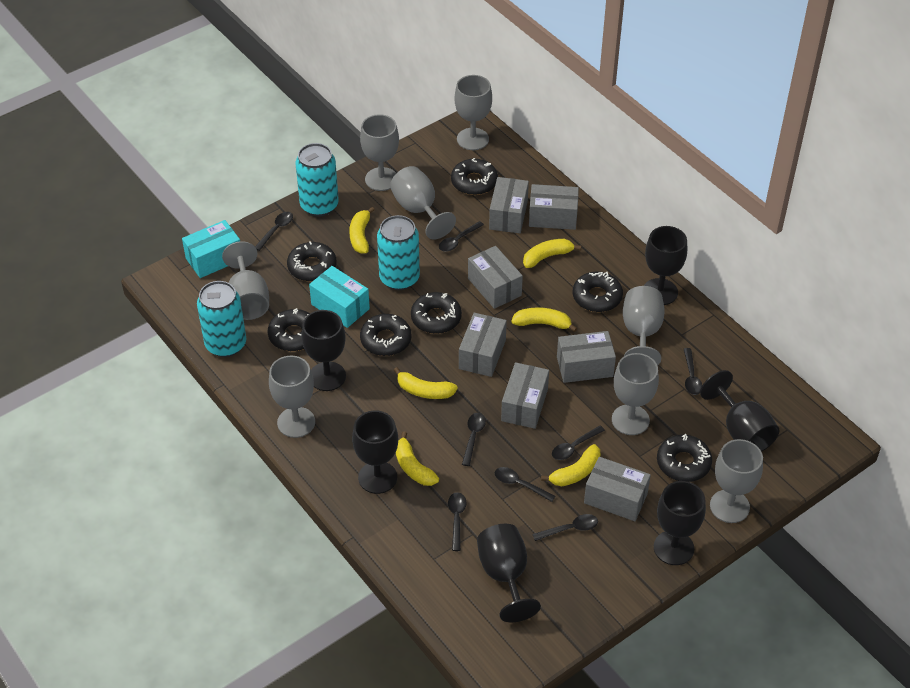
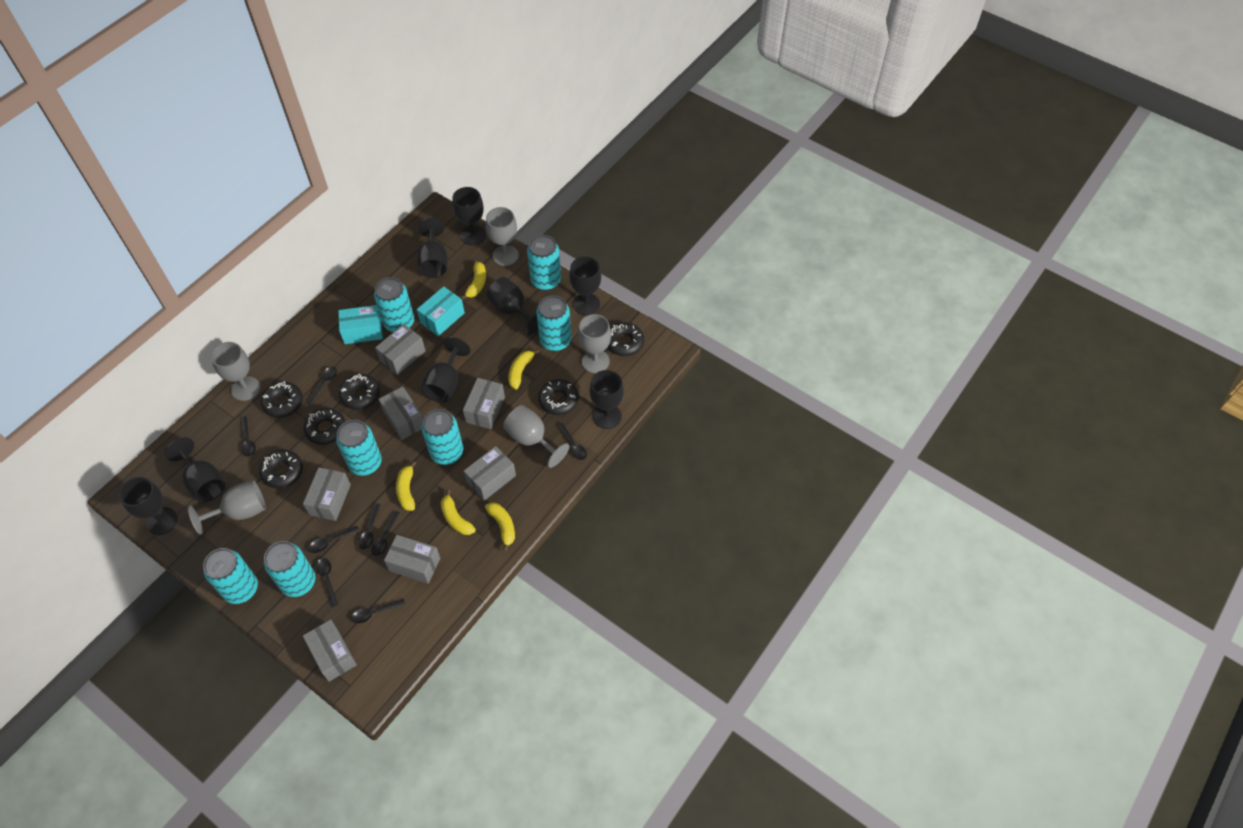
black donut: 7 -> 6
black goblet: 6 -> 8
grey goblet: 8 -> 5
turquoise can: 3 -> 7
yellow banana: 6 -> 5

